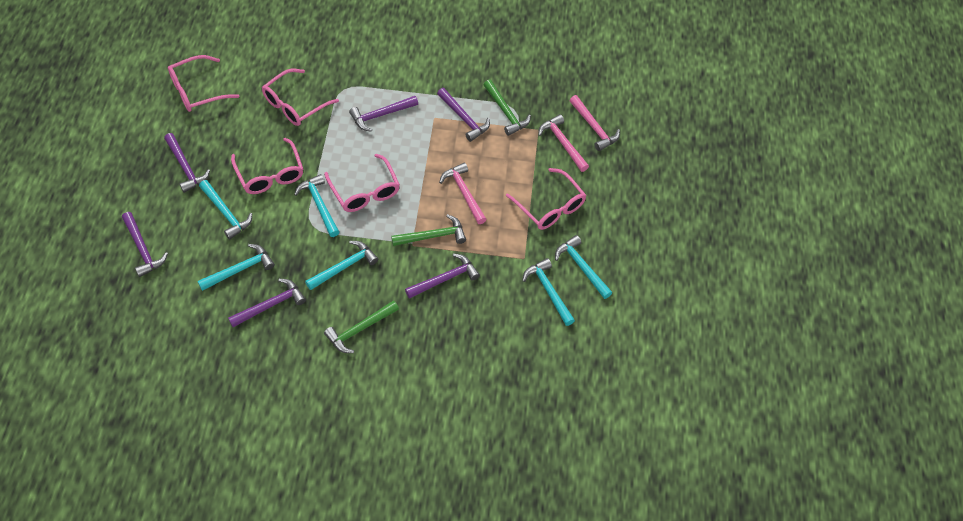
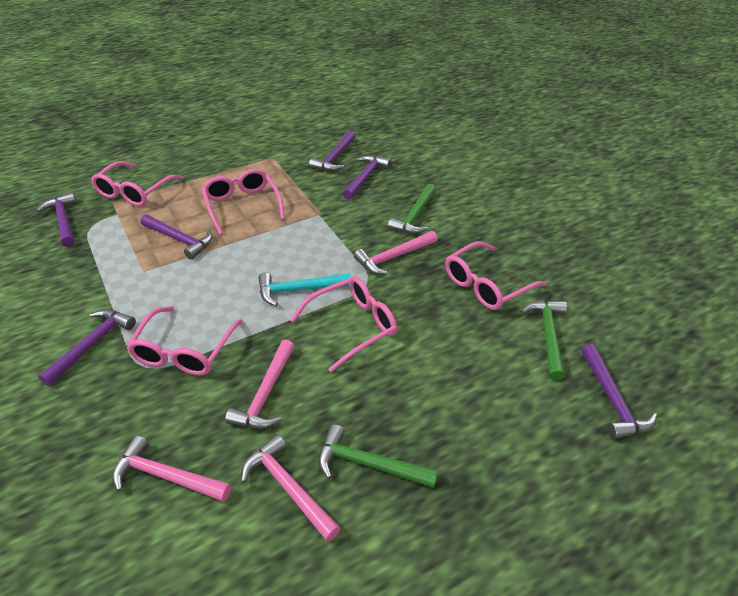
pink hammer: 3 -> 4
turquoise hammer: 6 -> 1

